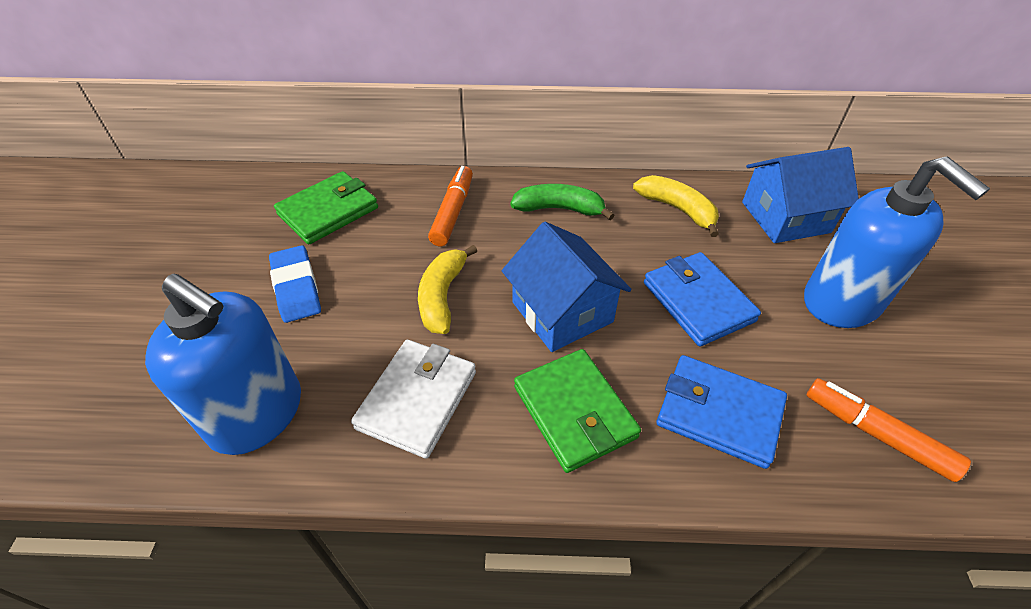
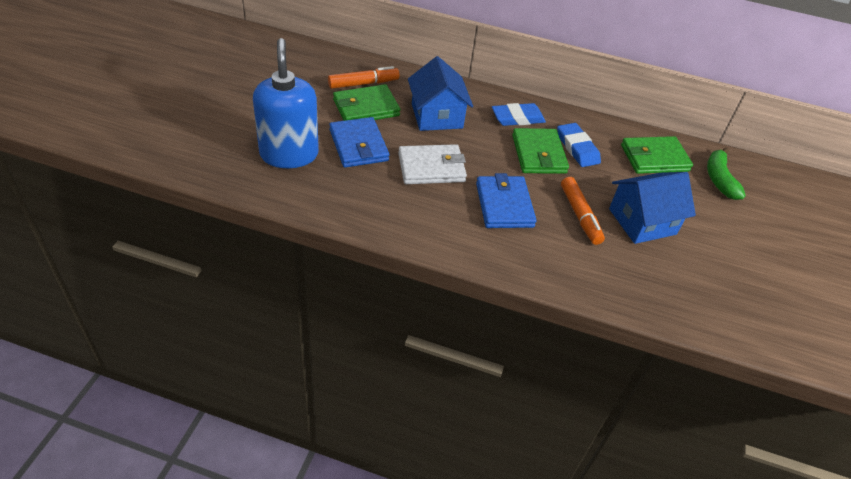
blue eraser: 1 -> 2
blue soap dispenser: 2 -> 1
green wallet: 2 -> 3
yellow banana: 2 -> 0

